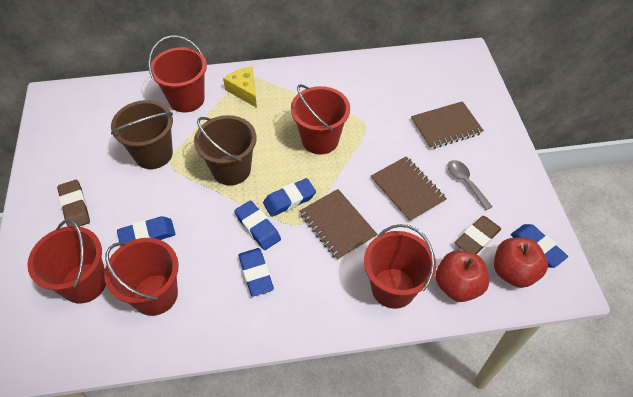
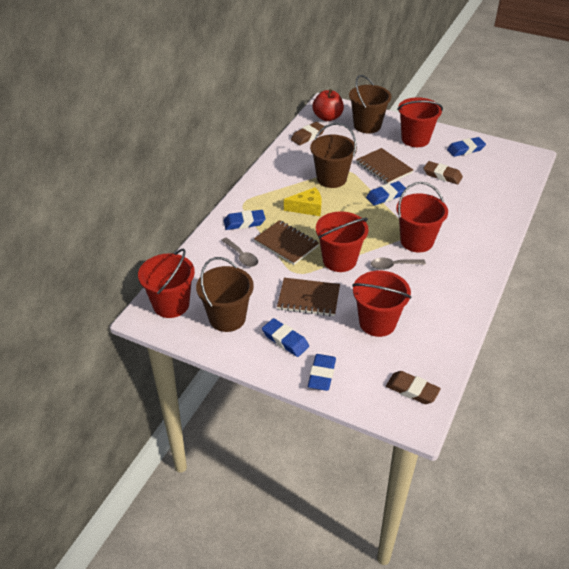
brown bucket: 2 -> 3
brown eraser: 2 -> 3
grey spoon: 1 -> 2
red apple: 2 -> 1

